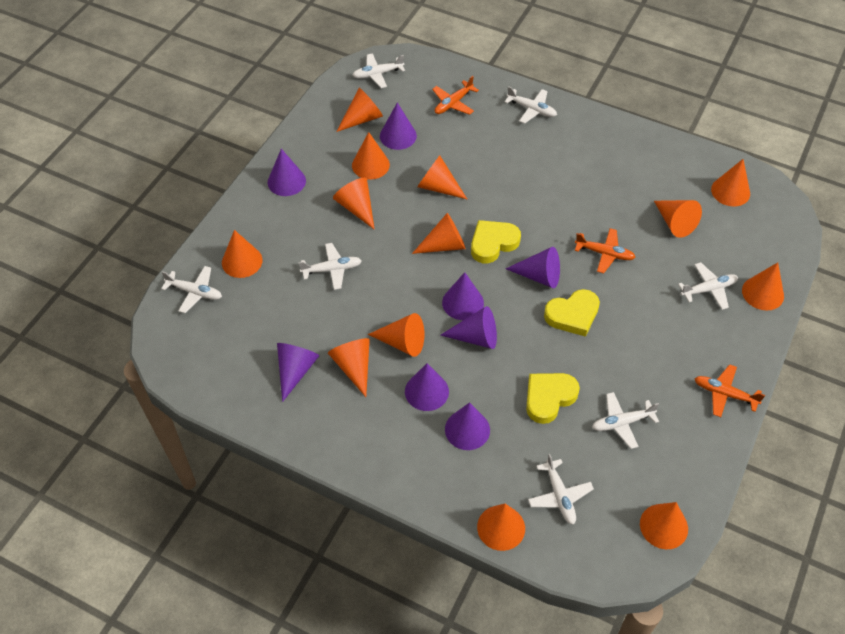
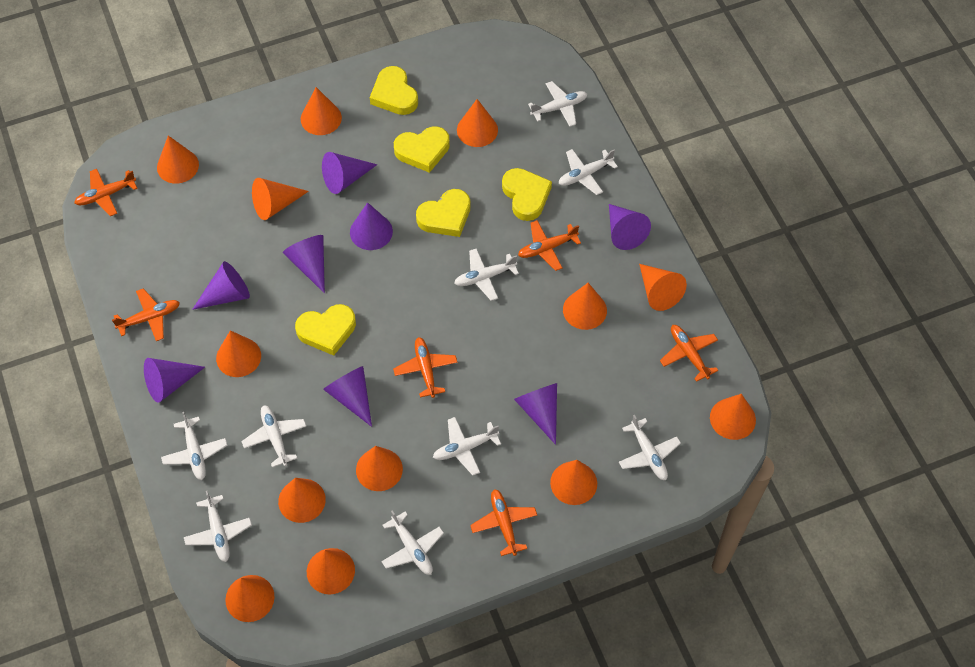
orange plane: 3 -> 6
white plane: 7 -> 9
yellow heart: 3 -> 5

